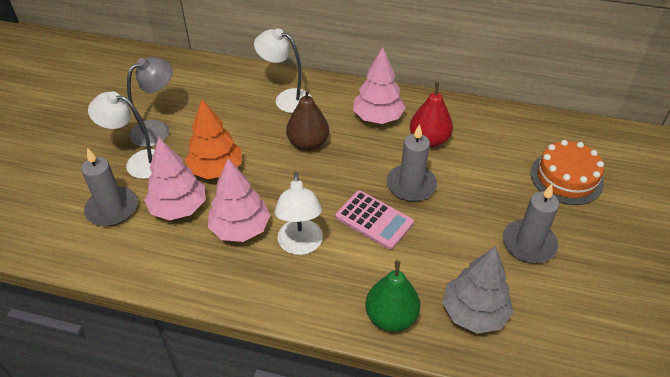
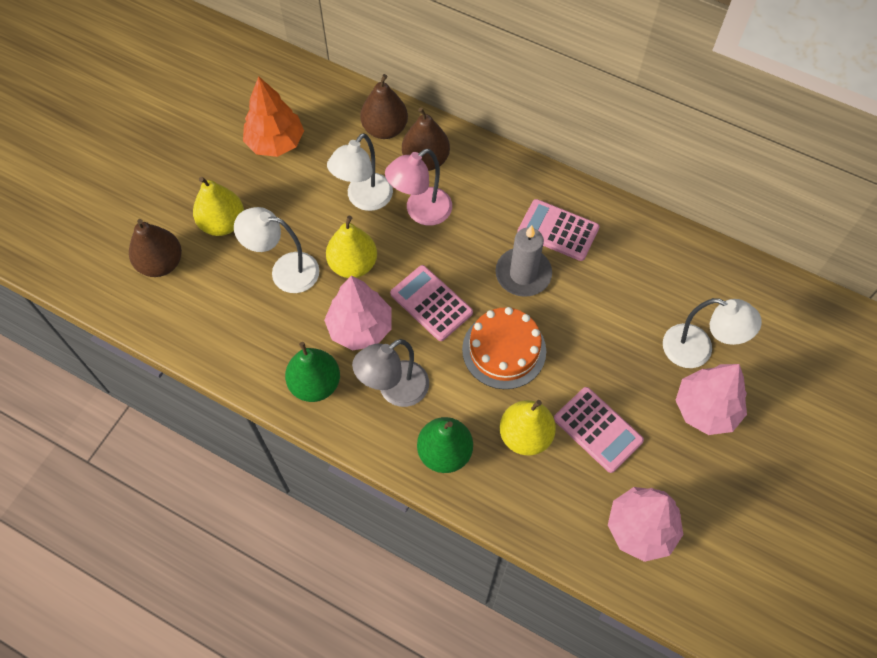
brown pear: 1 -> 3
green pear: 1 -> 2
grey candle: 3 -> 1
grey tree: 1 -> 0
pink calculator: 1 -> 3
pink lamp: 0 -> 1
red pear: 1 -> 0
yellow pear: 0 -> 3

